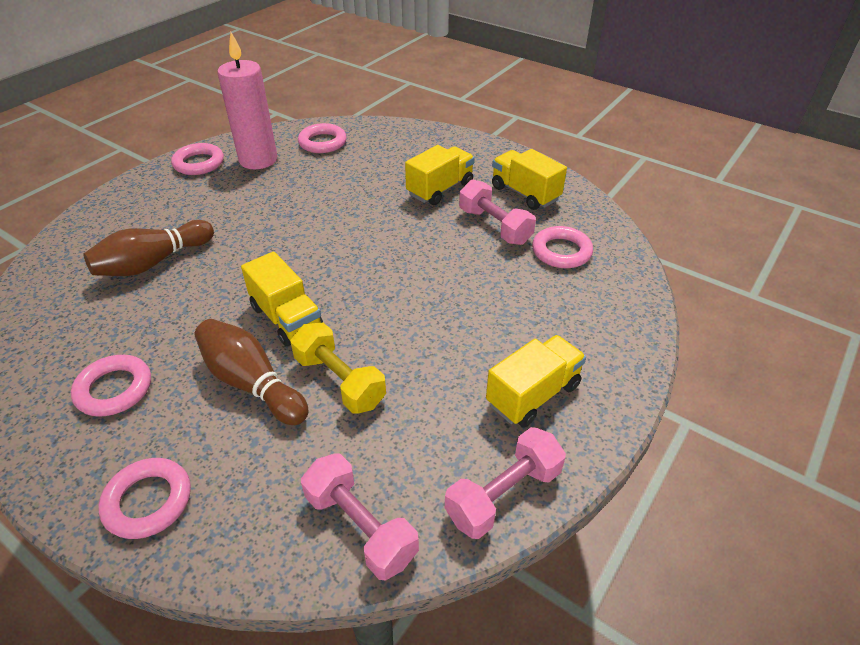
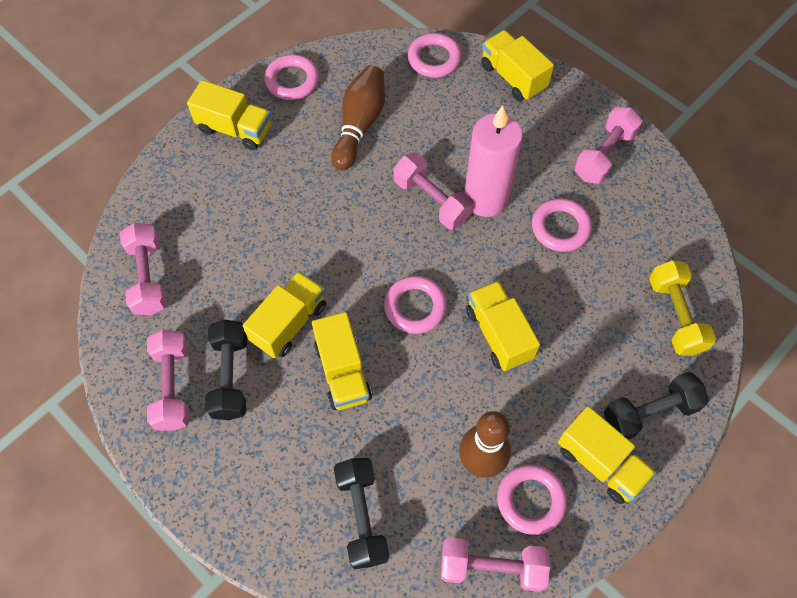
black dumbbell: 0 -> 3
pink dumbbell: 3 -> 5
yellow truck: 4 -> 6

